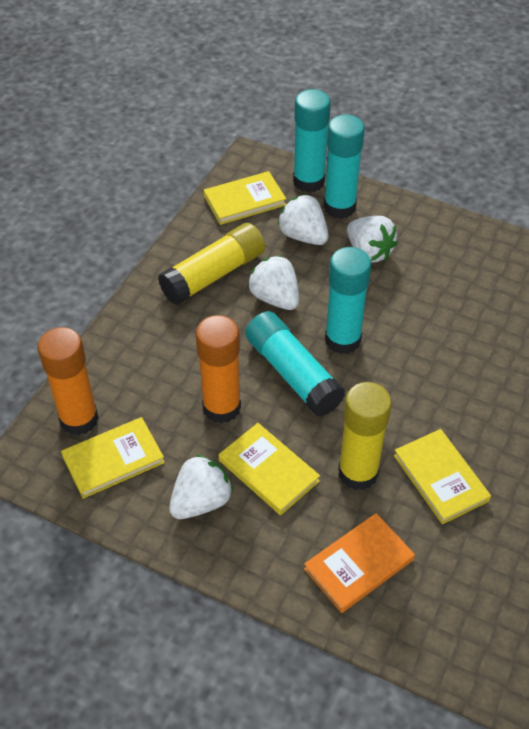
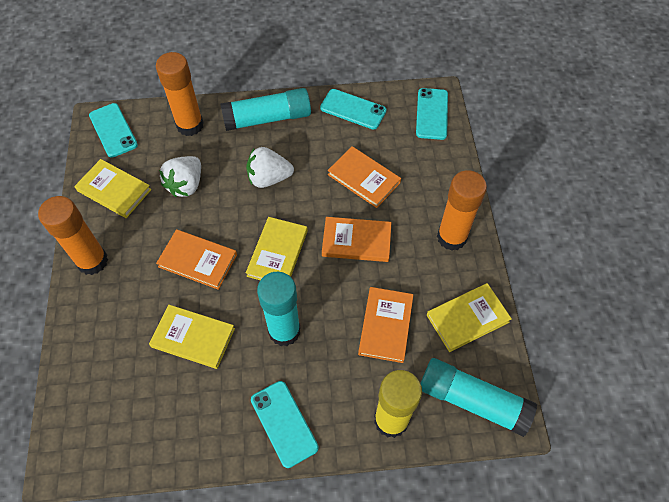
orange book: 1 -> 4
orange glue stick: 2 -> 3
turquoise glue stick: 4 -> 3
turquoise phone: 0 -> 4
white strawberry: 4 -> 2
yellow glue stick: 2 -> 1

